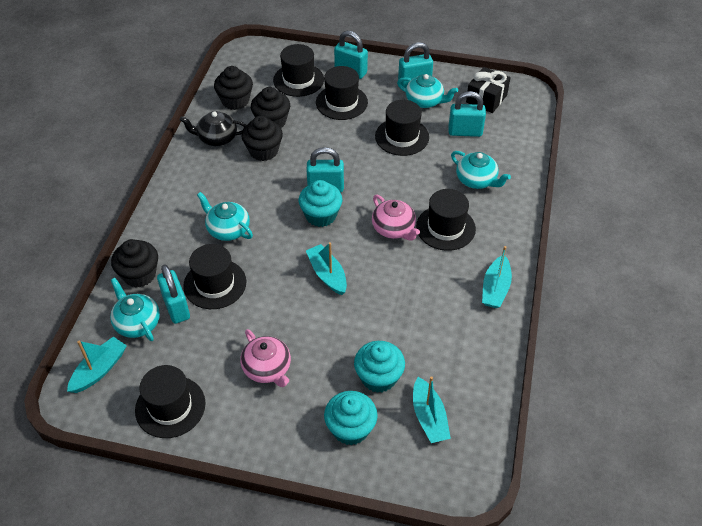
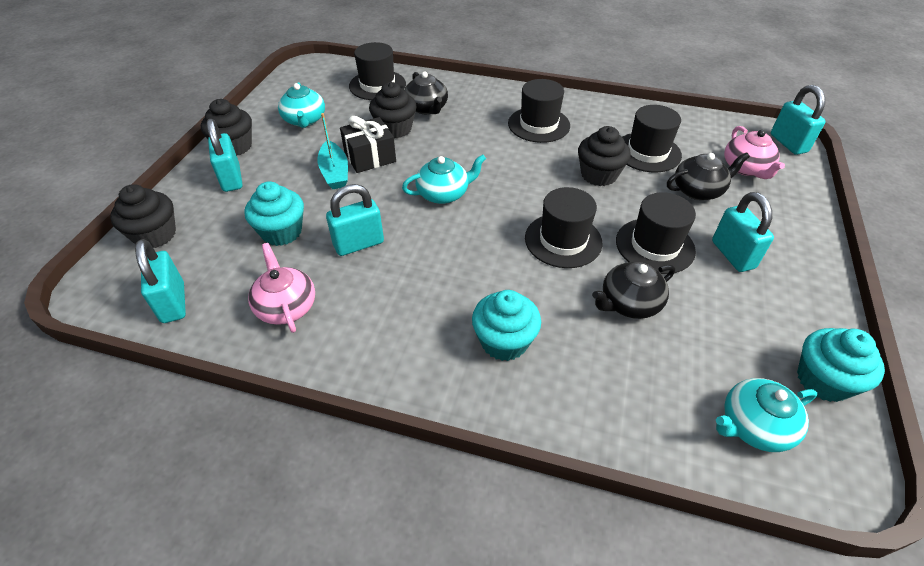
black hat: 6 -> 5
black teapot: 1 -> 3
turquoise boat: 4 -> 1
turquoise teapot: 4 -> 3

